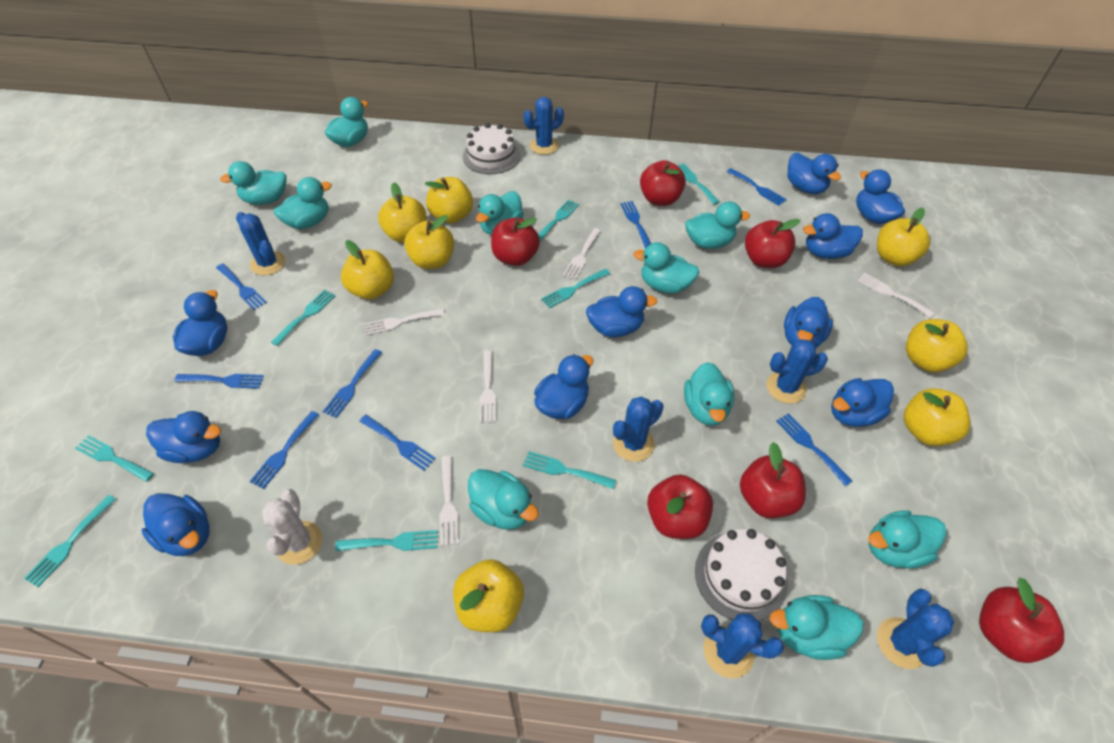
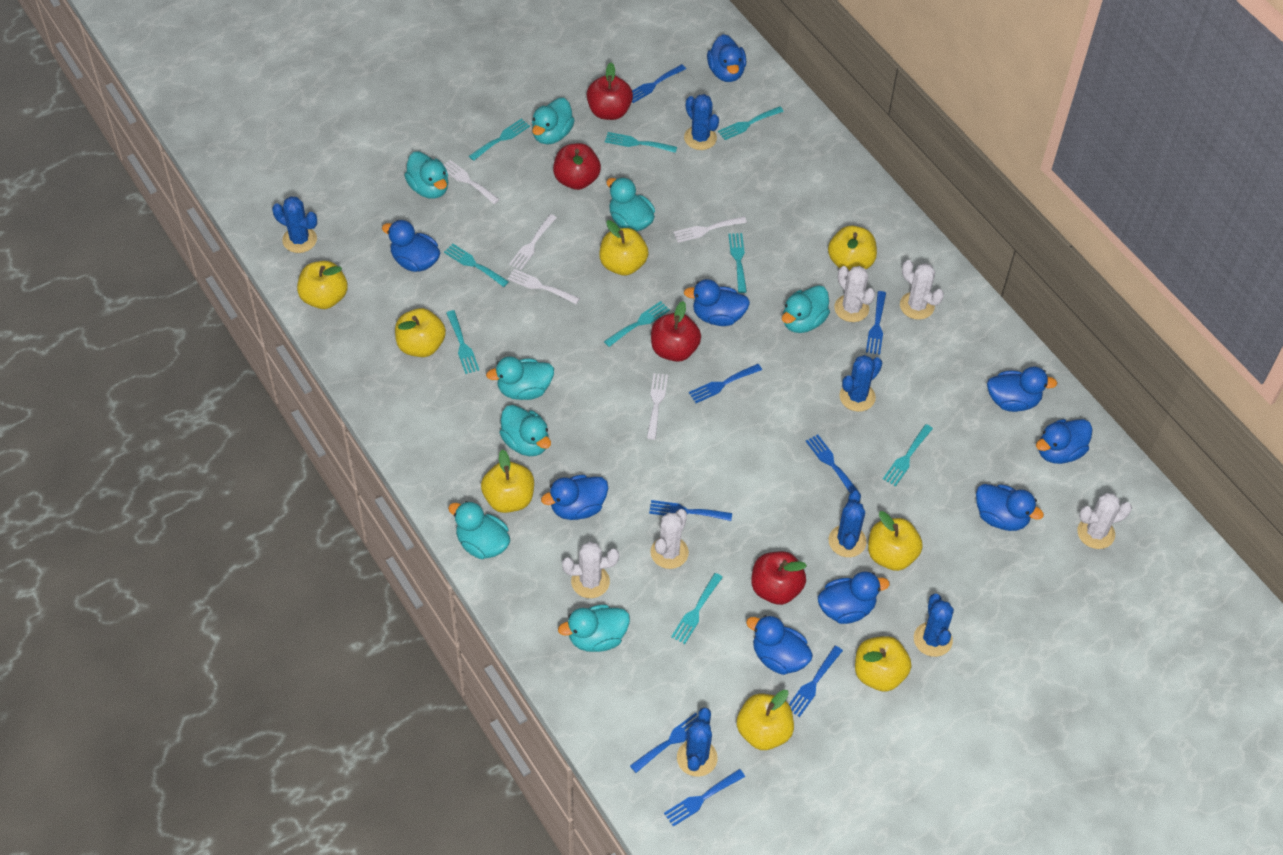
blue duck: 10 -> 9
red apple: 6 -> 4
turquoise duck: 10 -> 8
turquoise fork: 8 -> 9
white cactus: 1 -> 5
white cake: 2 -> 0

